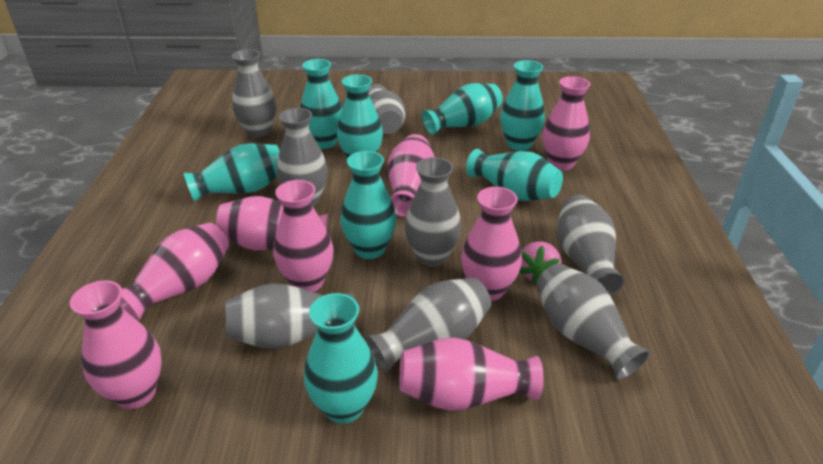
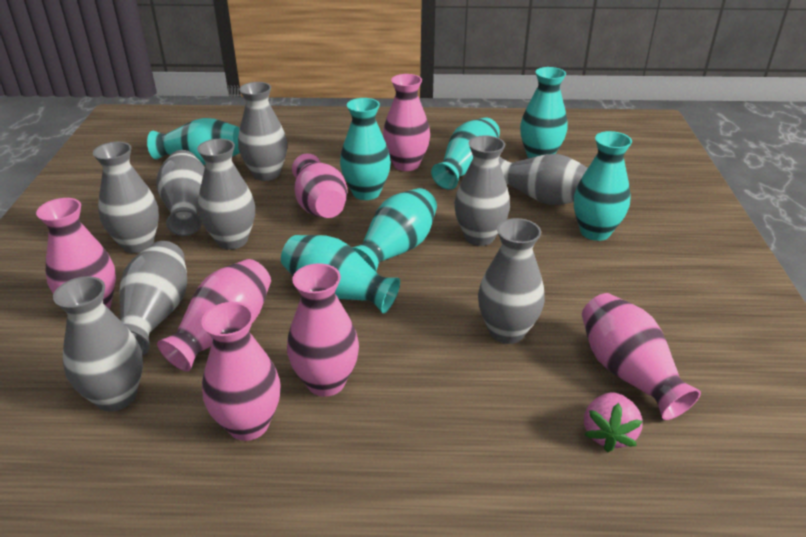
grey vase: 8 -> 9
pink vase: 8 -> 7
turquoise vase: 8 -> 7

